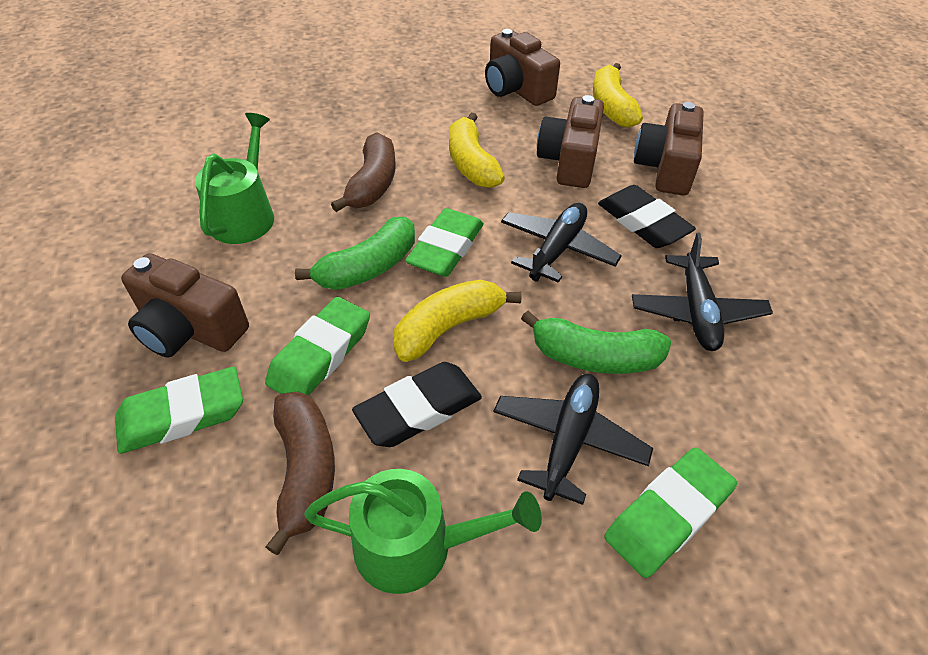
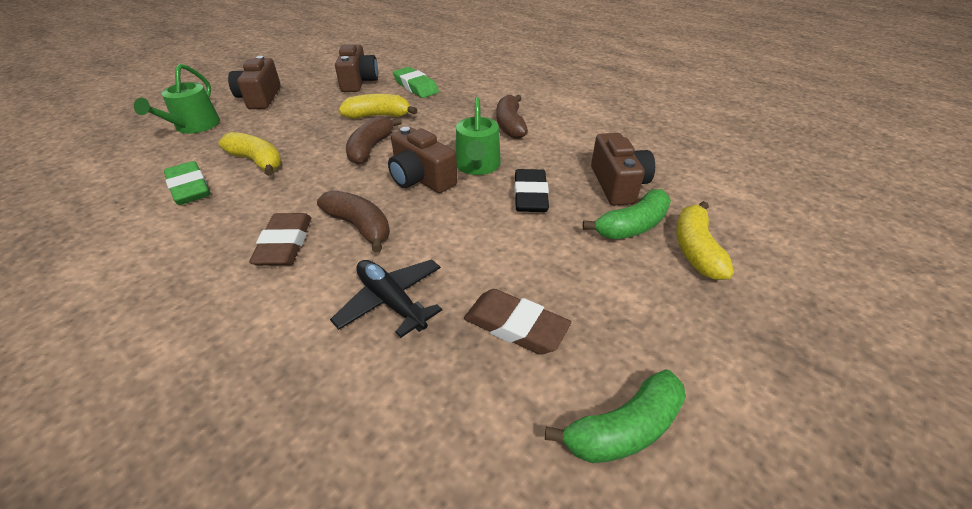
black eraser: 2 -> 1
black plane: 3 -> 1
brown banana: 2 -> 3
brown eraser: 0 -> 2
green eraser: 4 -> 2

